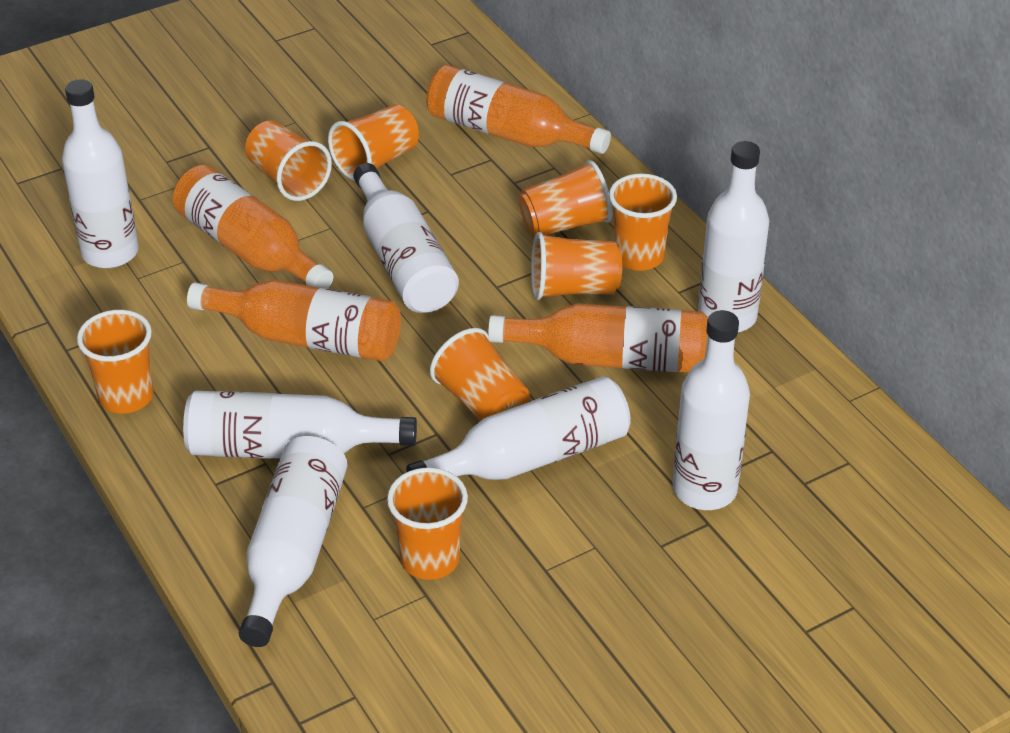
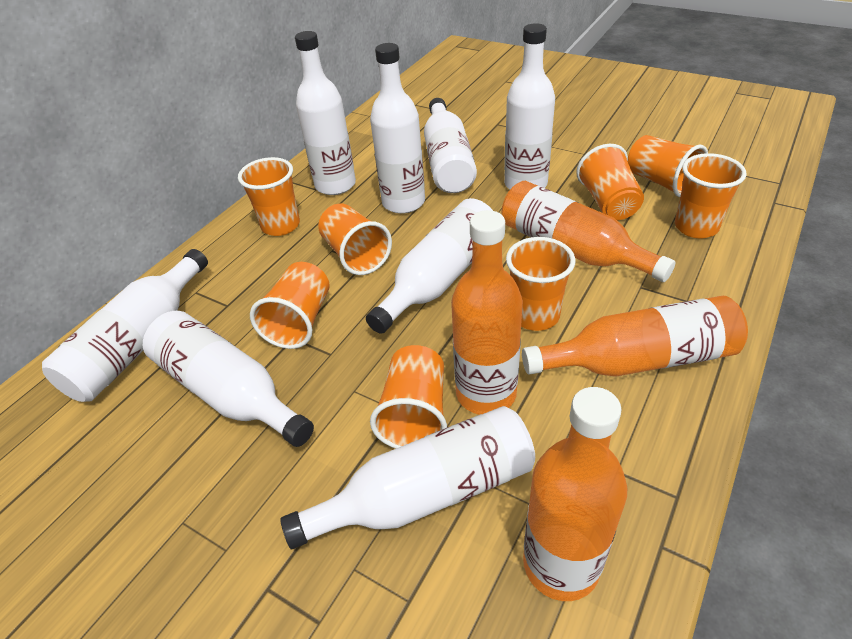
white bottle: 7 -> 8

